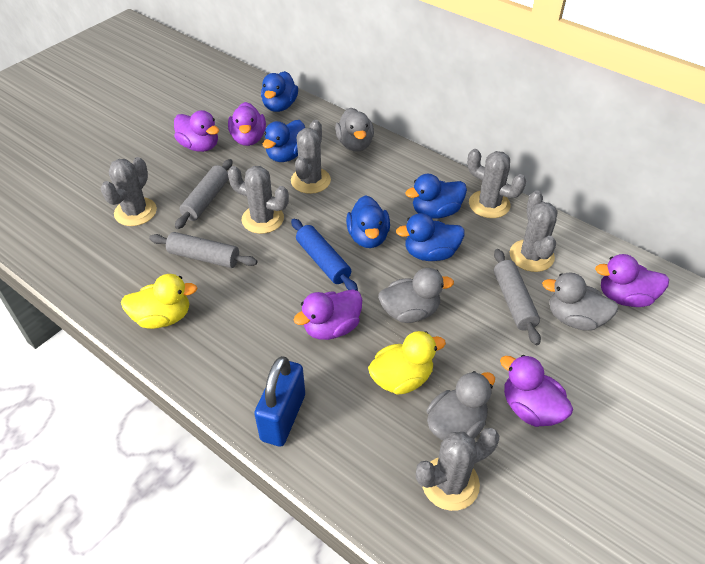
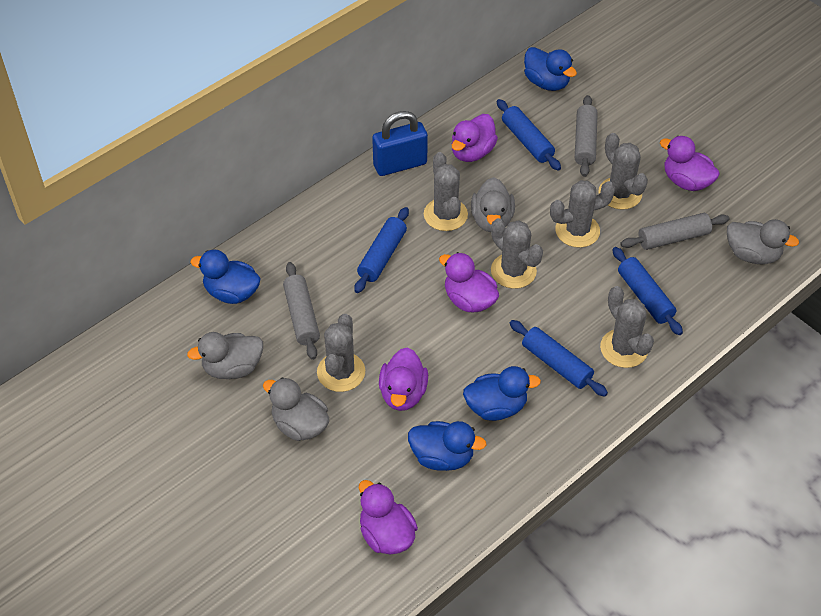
blue duck: 5 -> 4
blue rolling pin: 1 -> 4
yellow duck: 2 -> 0

